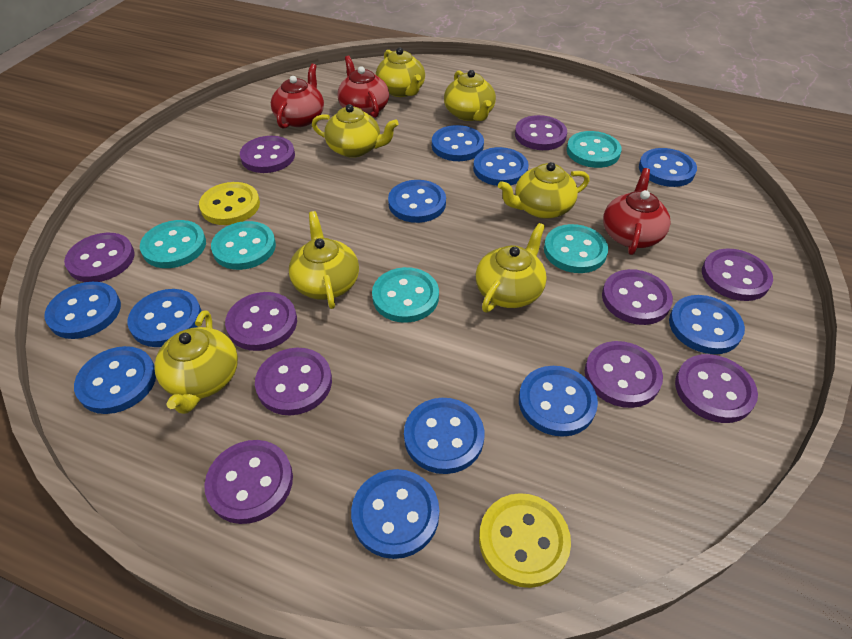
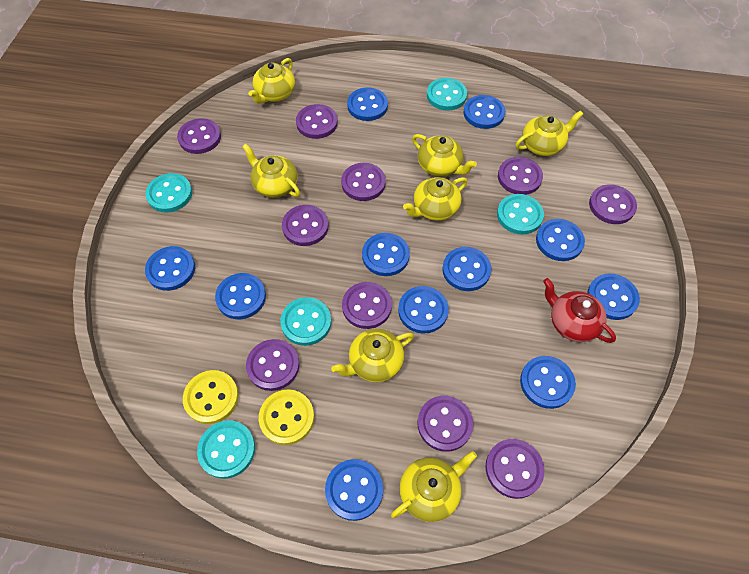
red teapot: 3 -> 1

